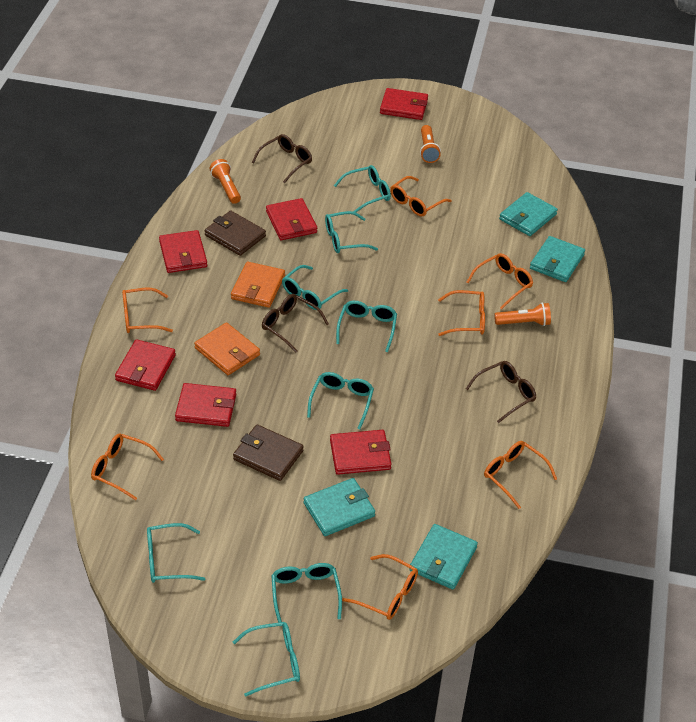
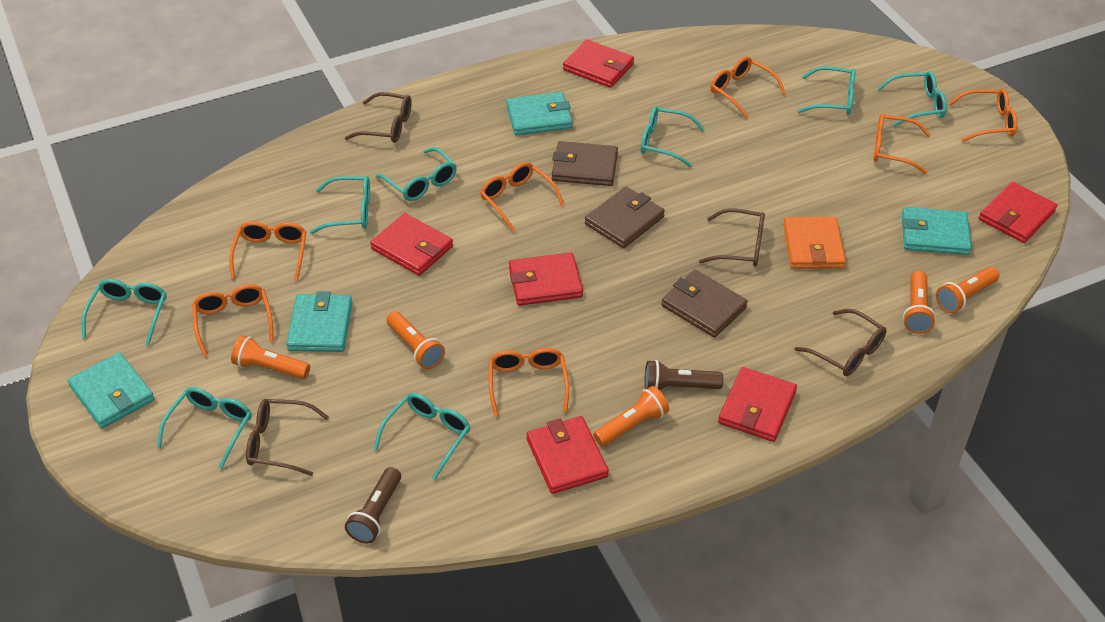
brown flashlight: 0 -> 2
brown glasses: 3 -> 4
brown wallet: 2 -> 3
orange flashlight: 3 -> 5
orange wallet: 2 -> 1

